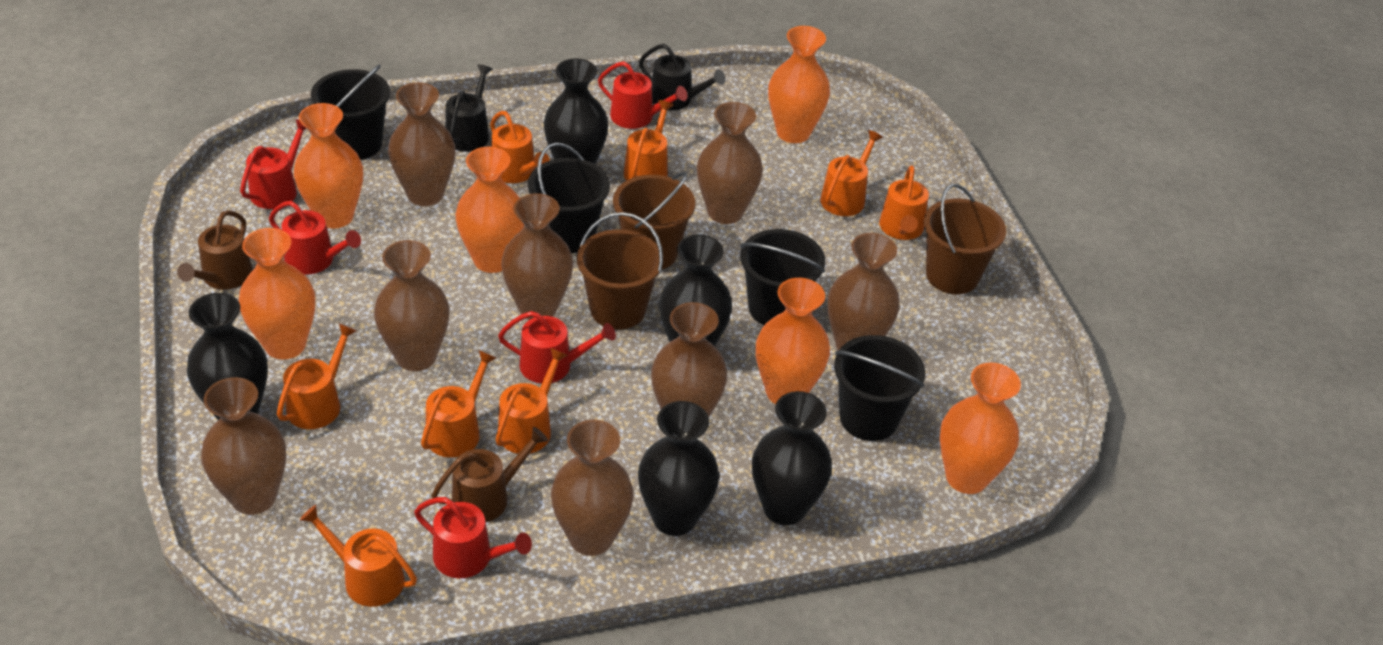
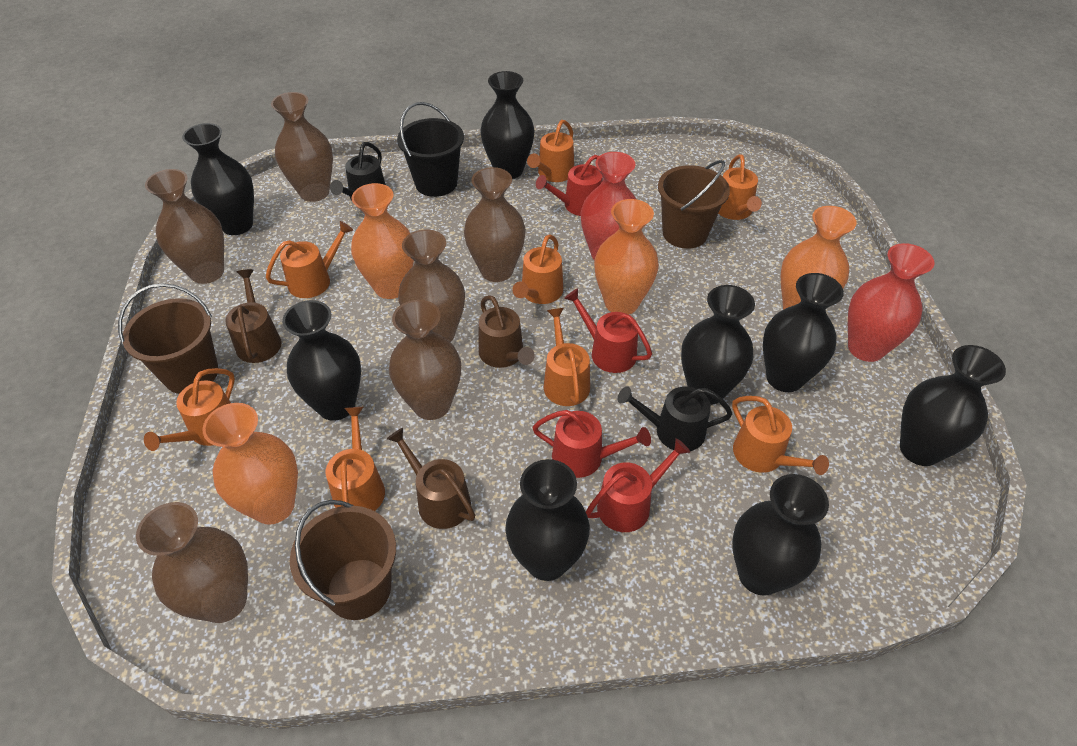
black bucket: 4 -> 1
black vase: 5 -> 8
brown vase: 8 -> 6
brown watering can: 2 -> 3
orange vase: 6 -> 4
red vase: 0 -> 2
red watering can: 5 -> 4

